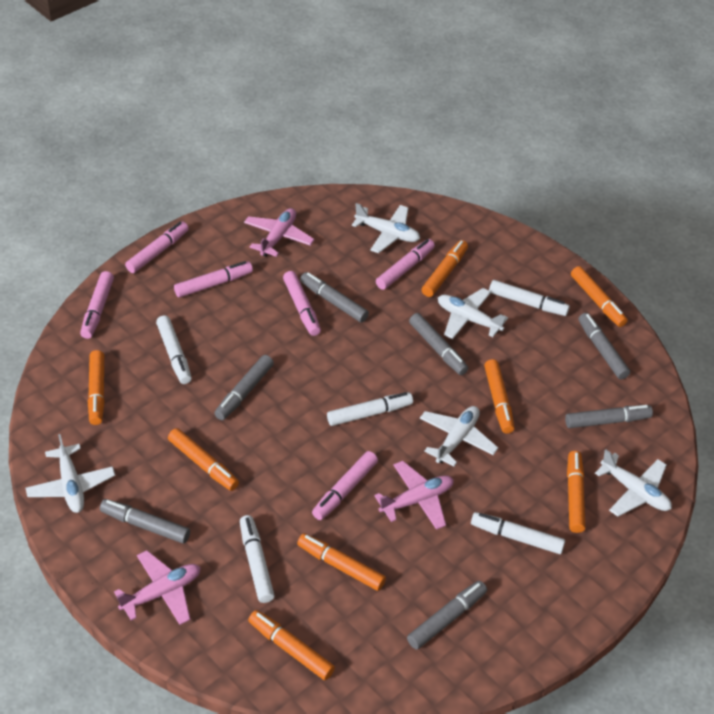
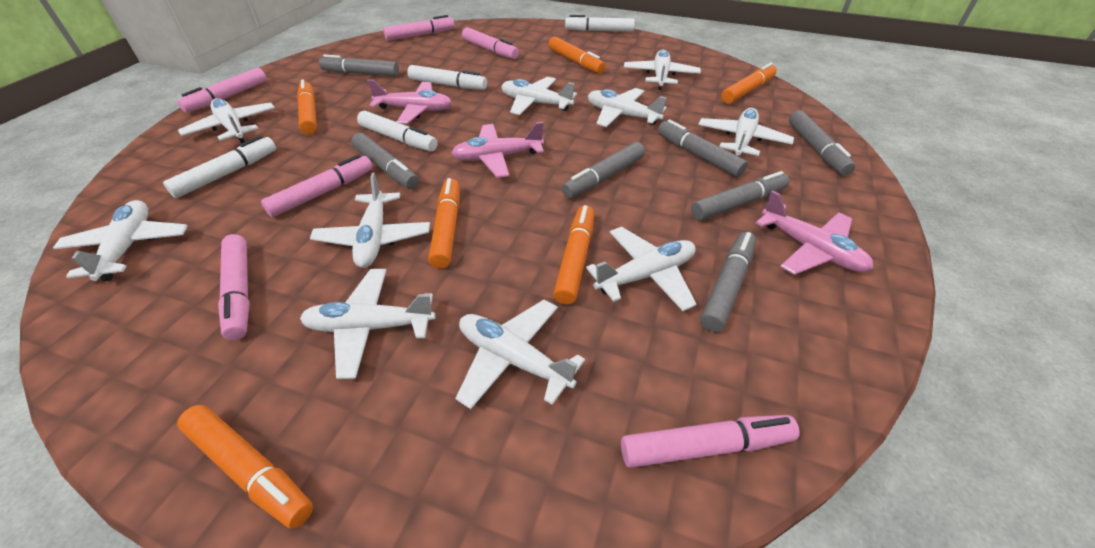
orange marker: 8 -> 6
white marker: 5 -> 4
white plane: 5 -> 10

